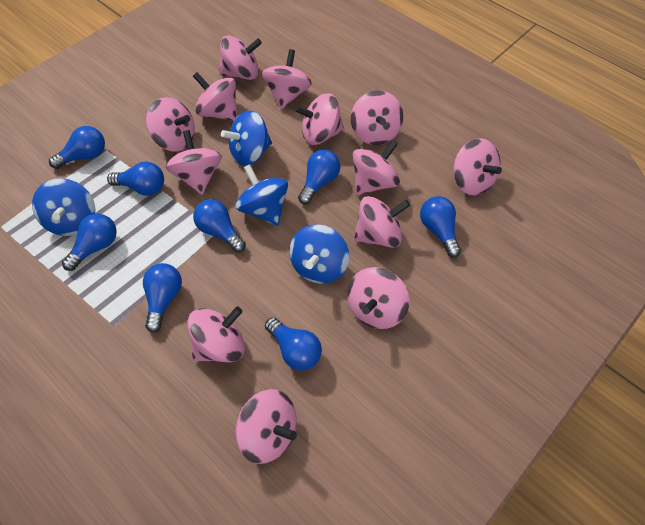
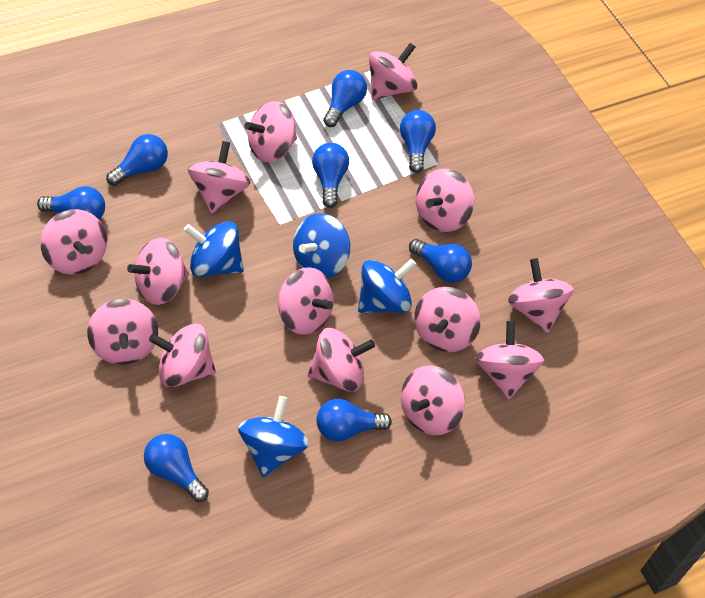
pink spinning top: 13 -> 14

